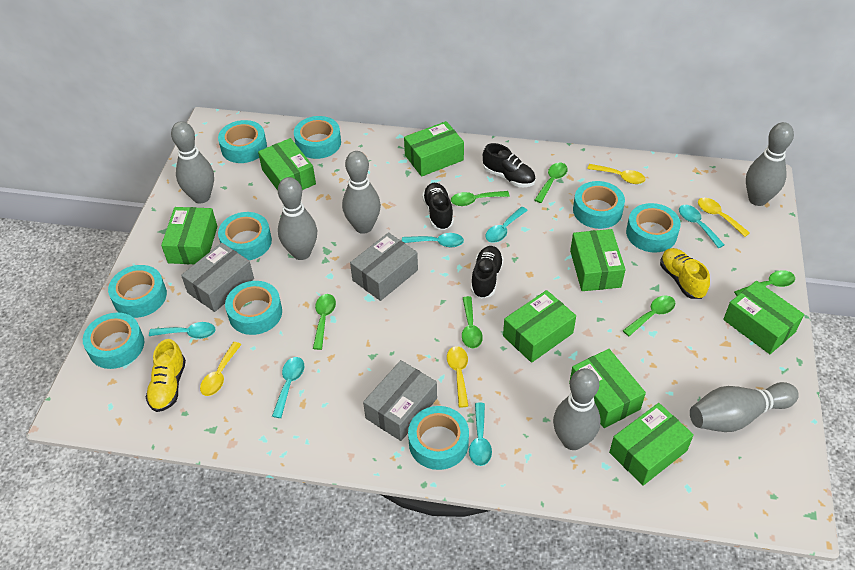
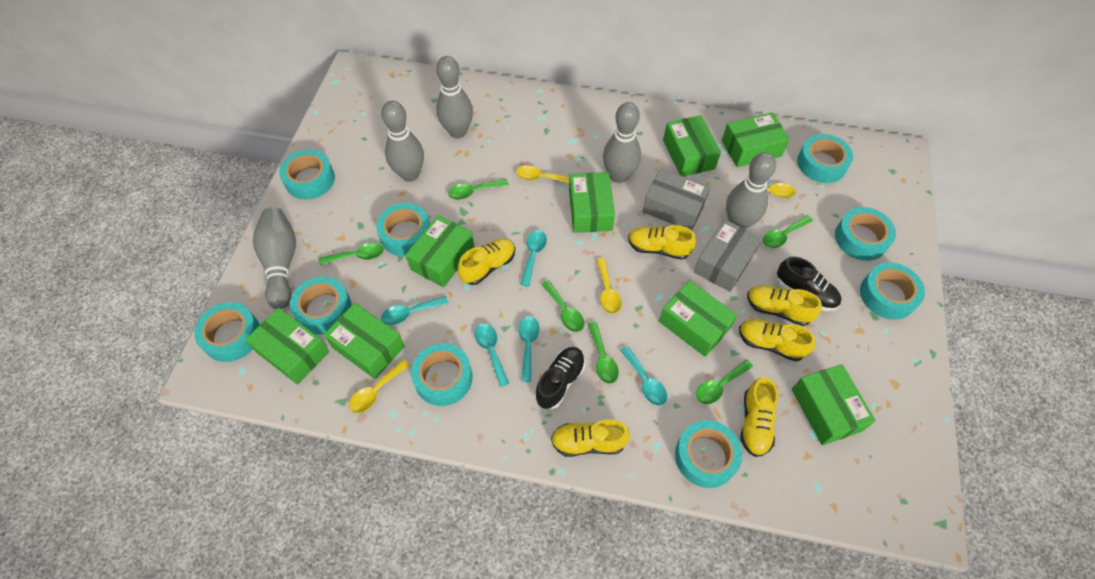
black shoe: 3 -> 2
grey bowling pin: 6 -> 5
grey box: 3 -> 2
turquoise spoon: 6 -> 5
yellow shoe: 2 -> 6

